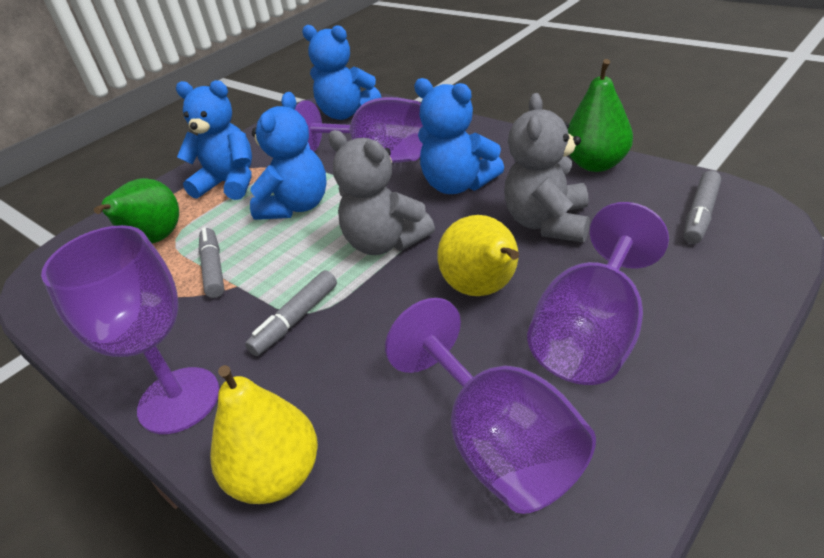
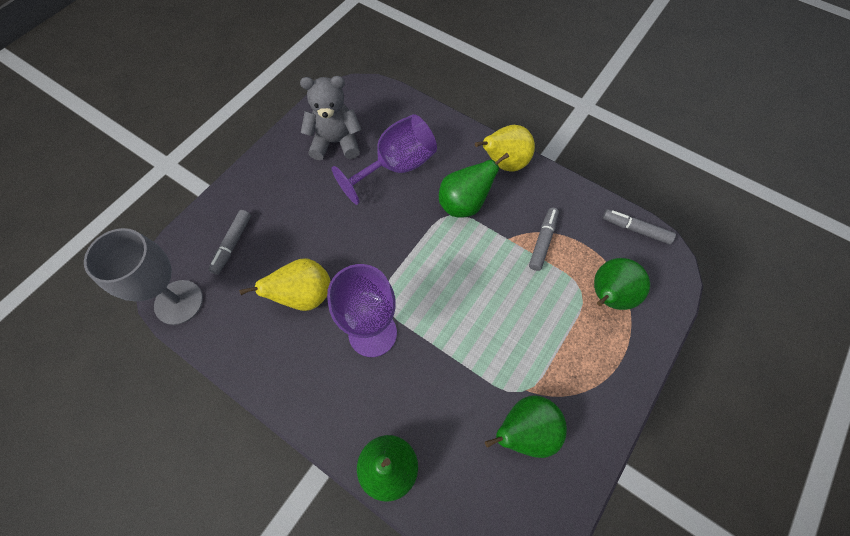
blue teddy bear: 4 -> 0
green pear: 2 -> 4
grey goblet: 0 -> 1
grey teddy bear: 2 -> 1
purple goblet: 4 -> 2

